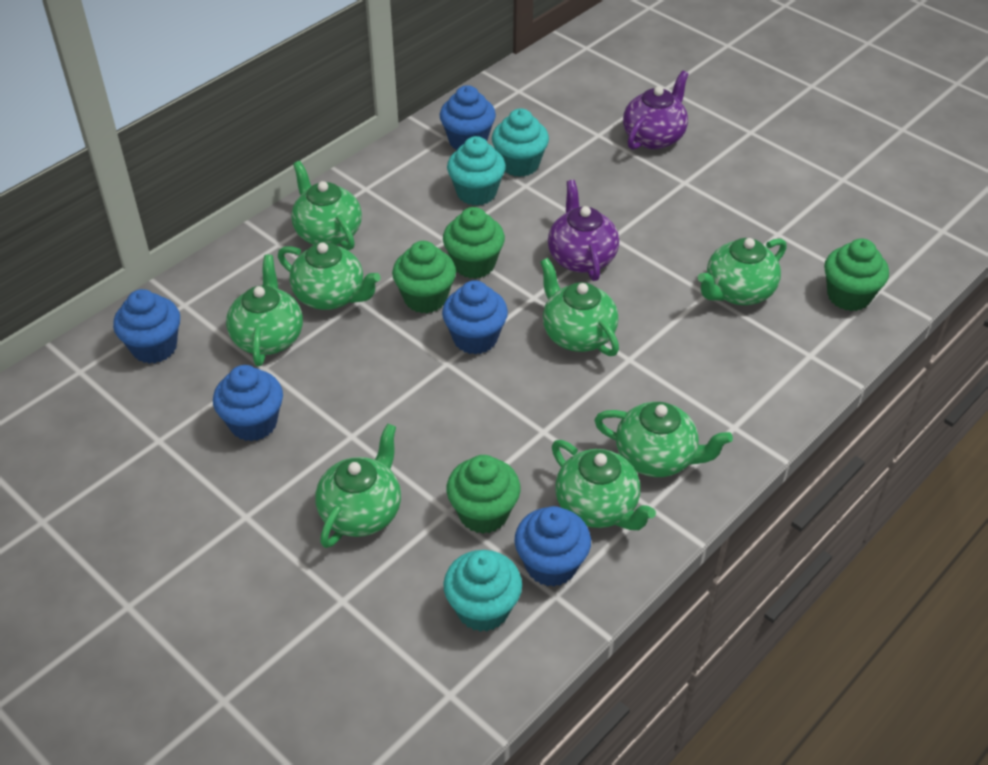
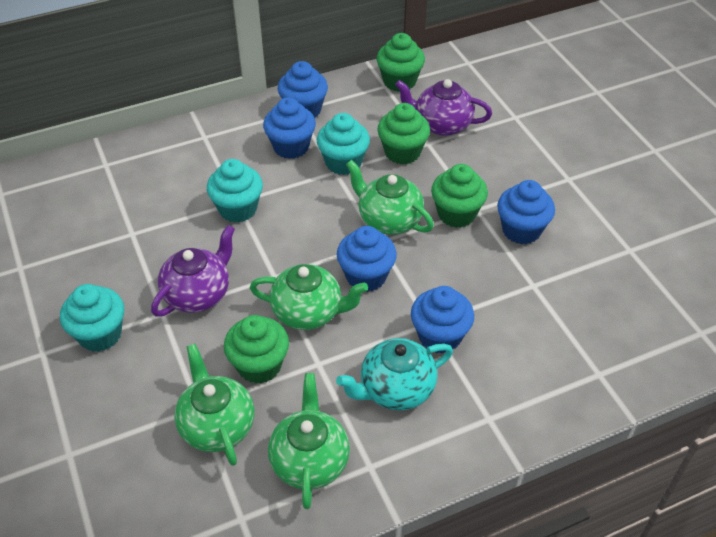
green teapot: 8 -> 4
turquoise teapot: 0 -> 1

